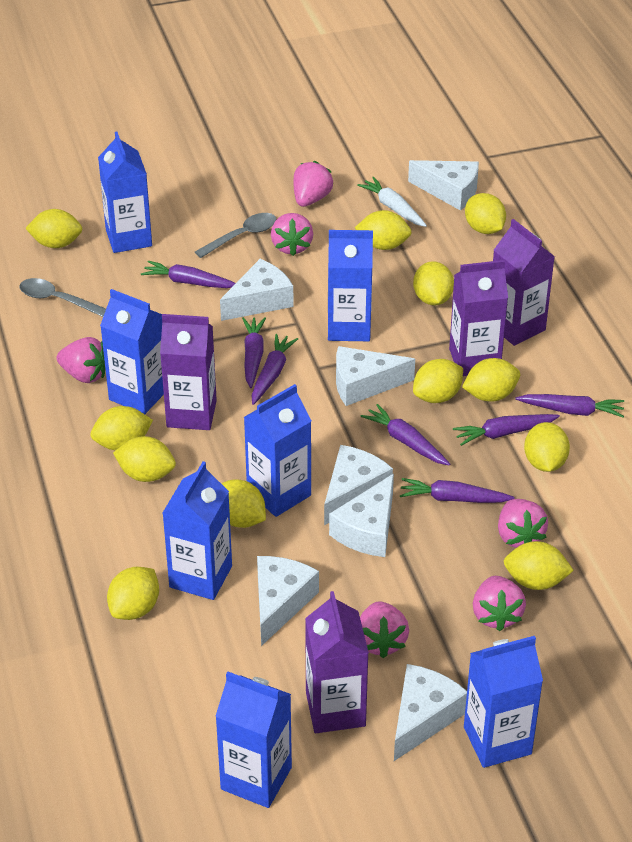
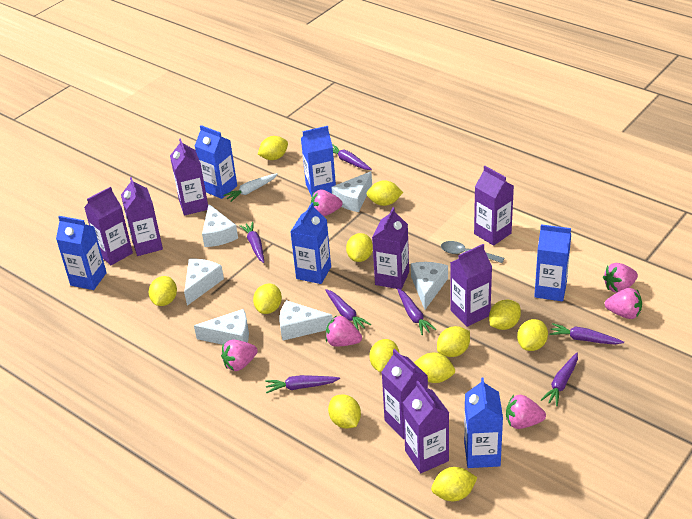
blue carton: 7 -> 6
grey spoon: 2 -> 1
purple carton: 4 -> 8
white cheese: 7 -> 6

